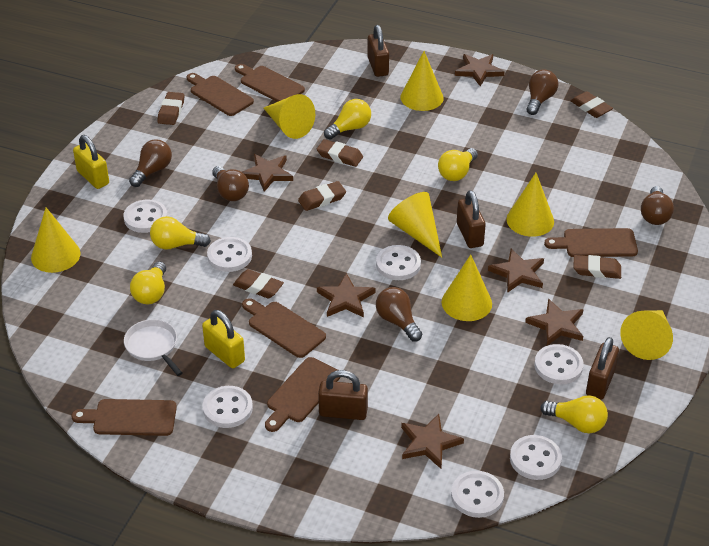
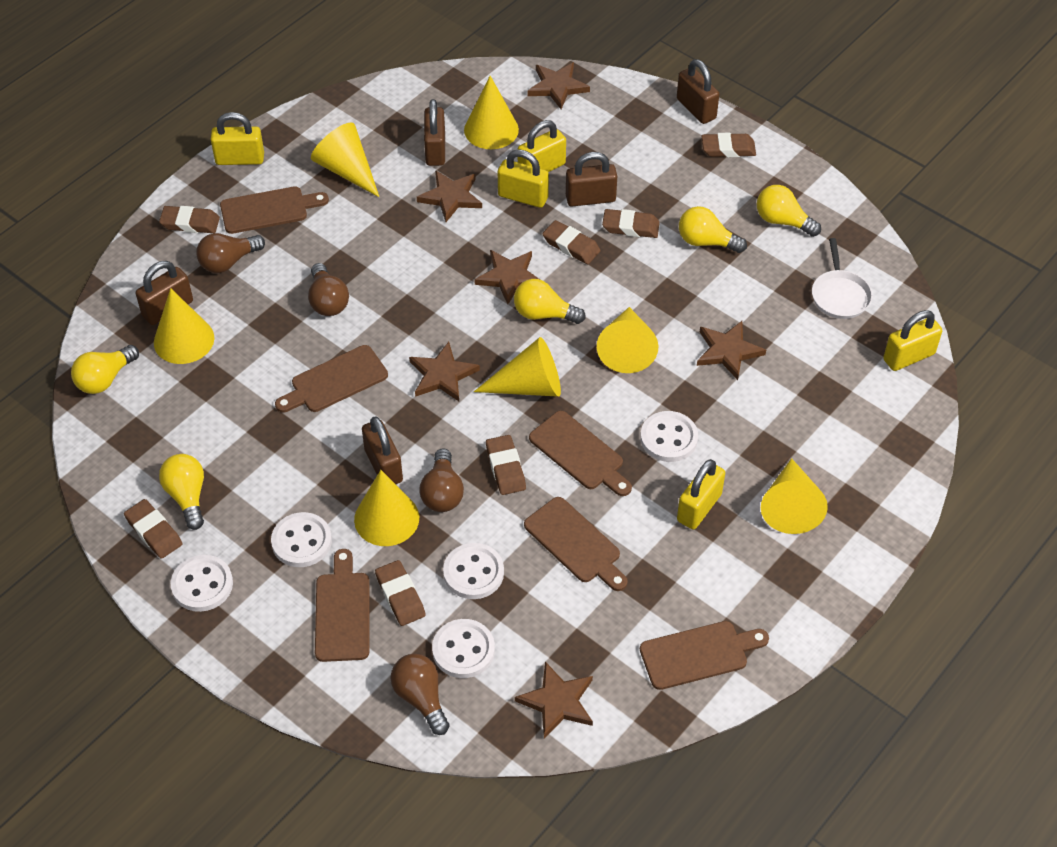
brown eraser: 6 -> 7
brown light bulb: 5 -> 4
brown padlock: 4 -> 5
white button: 7 -> 5
yellow padlock: 2 -> 5

